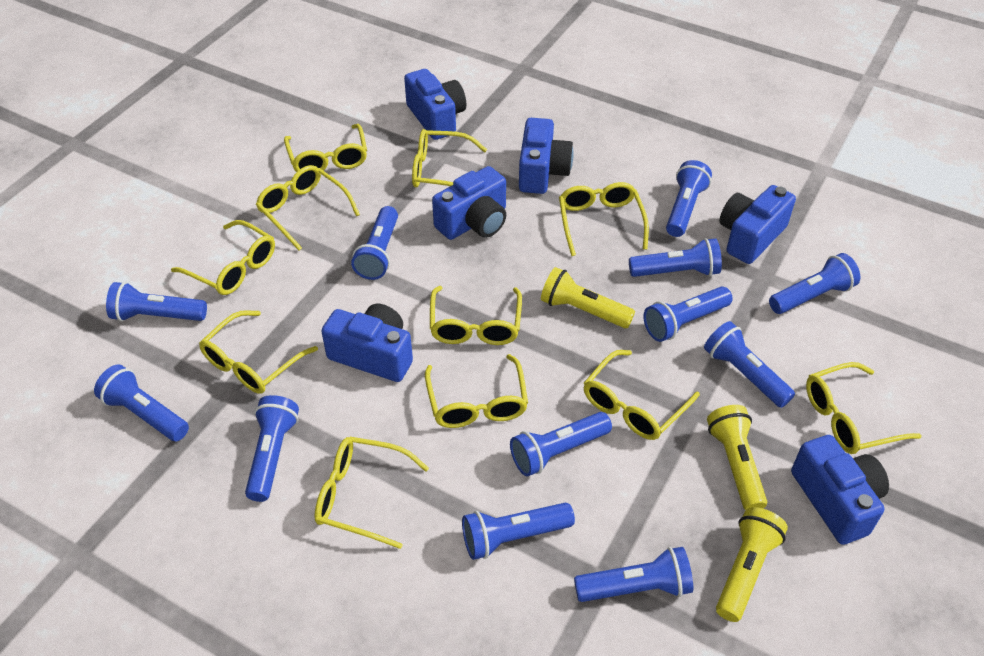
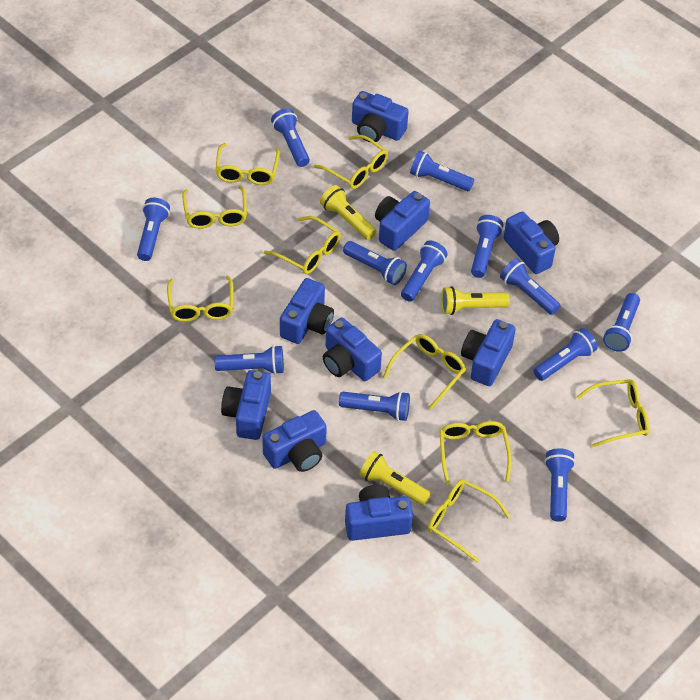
blue camera: 6 -> 9
yellow glasses: 11 -> 9

